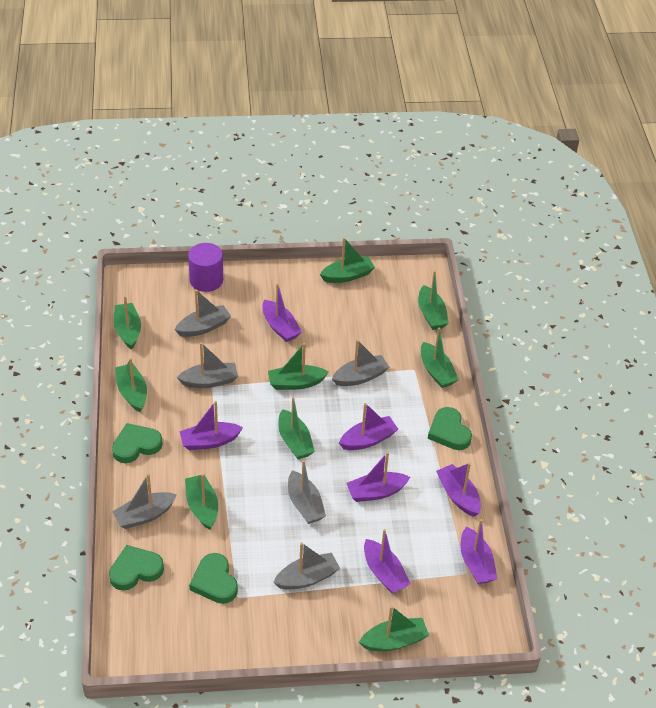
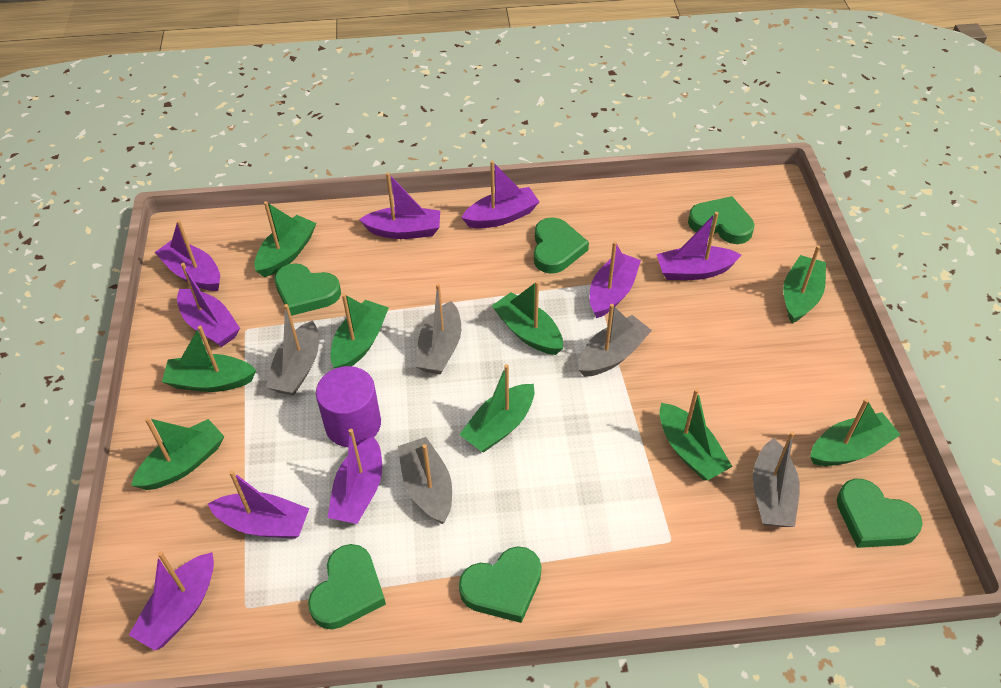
green heart: 4 -> 6
grey boat: 6 -> 5
purple boat: 7 -> 9

